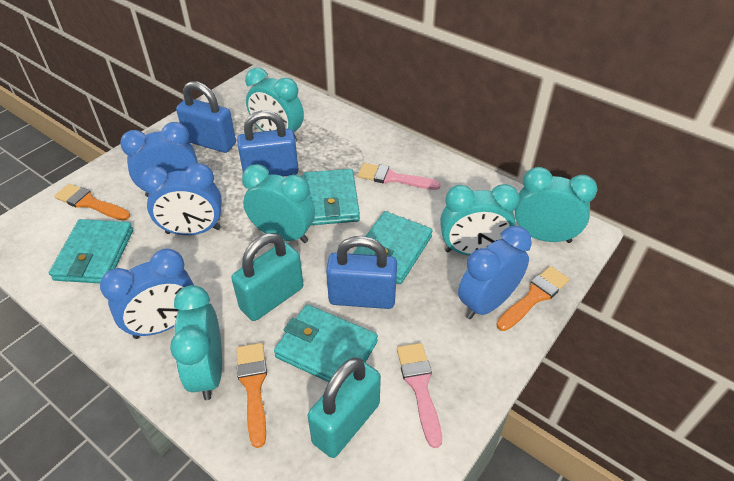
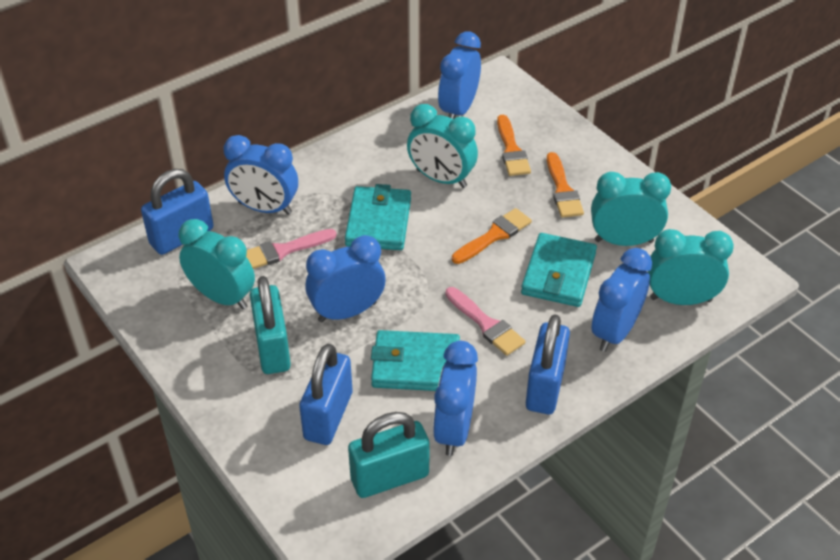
blue clock: 4 -> 5
turquoise clock: 5 -> 4
turquoise wallet: 4 -> 3

